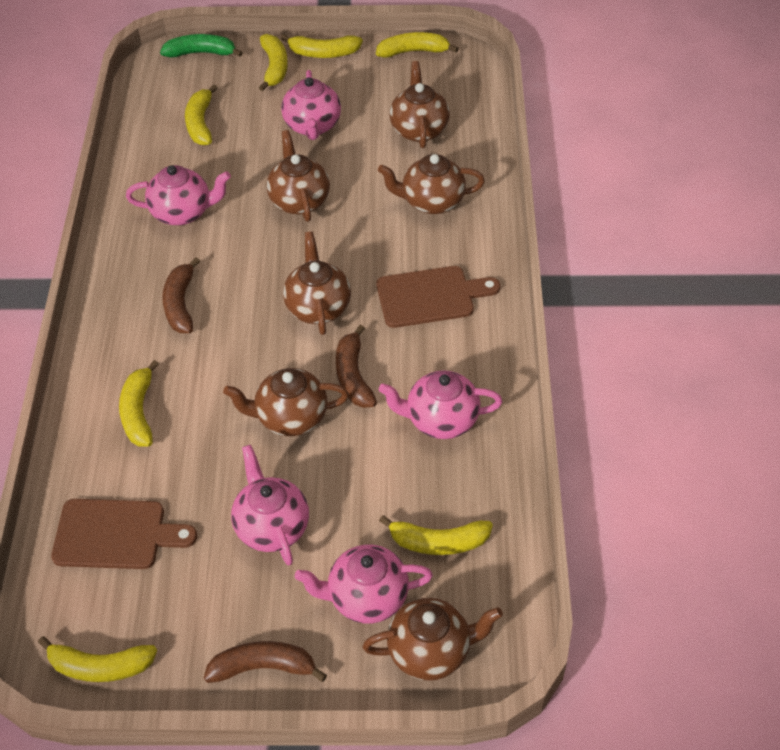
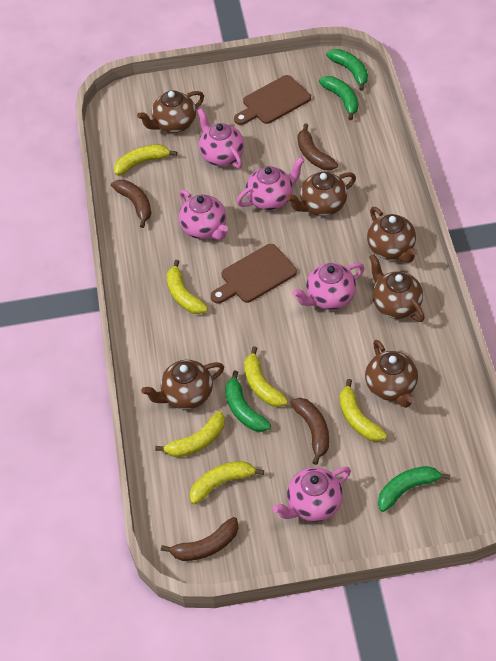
brown banana: 3 -> 4
green banana: 1 -> 4
yellow banana: 7 -> 6

